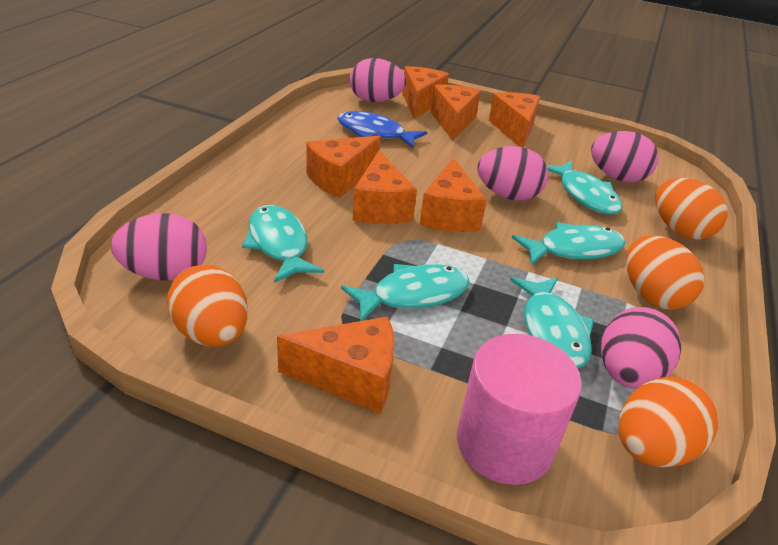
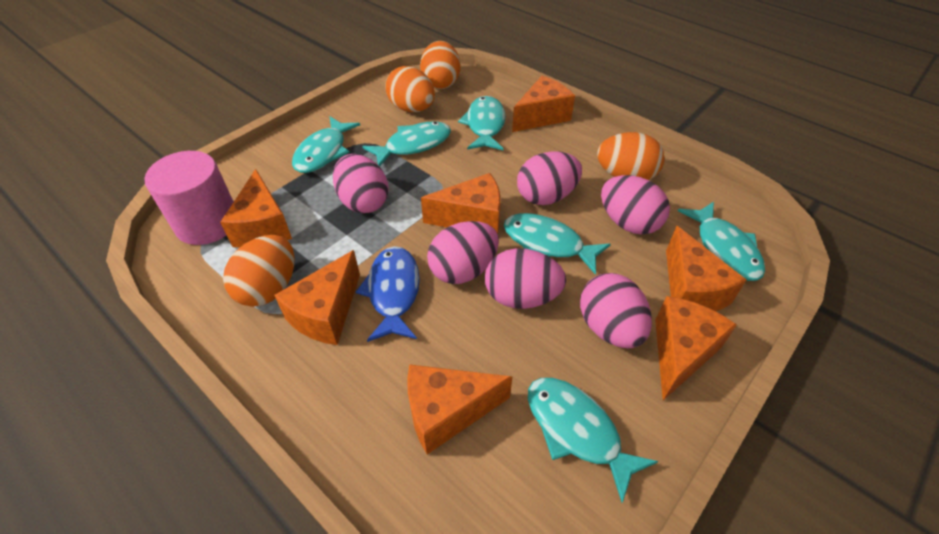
pink egg: 5 -> 6
turquoise fish: 5 -> 6

